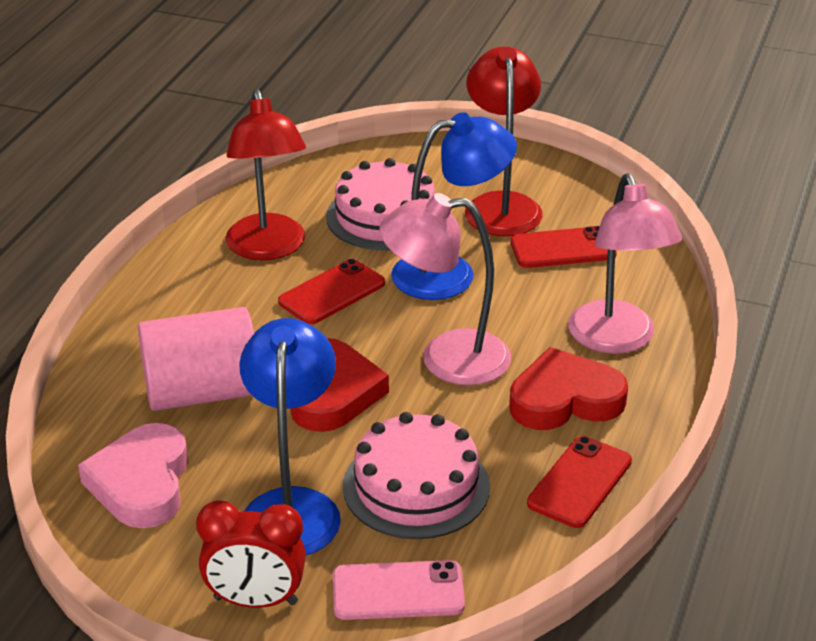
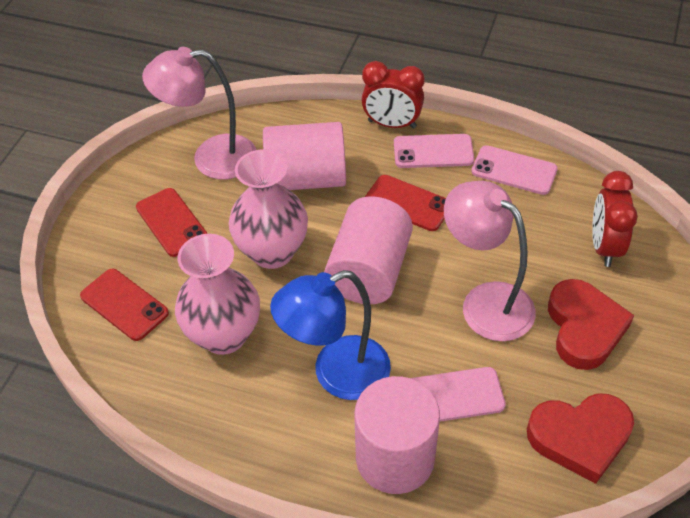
blue lamp: 2 -> 1
pink cake: 2 -> 0
pink cylinder: 1 -> 3
pink heart: 1 -> 0
pink phone: 1 -> 3
pink vase: 0 -> 2
red clock: 1 -> 2
red lamp: 2 -> 0

